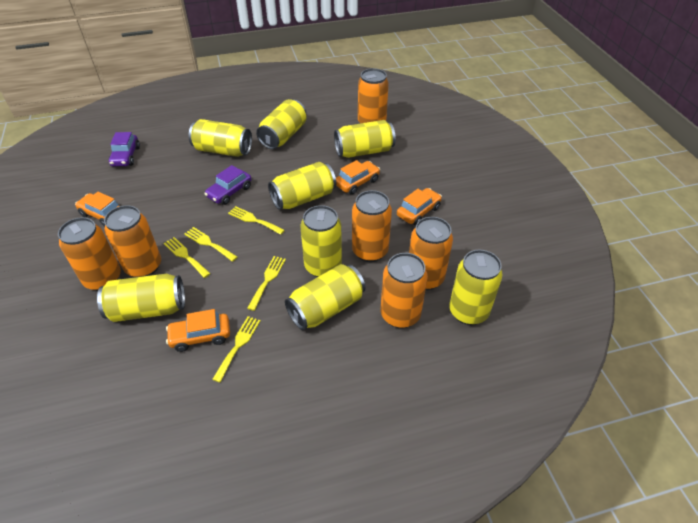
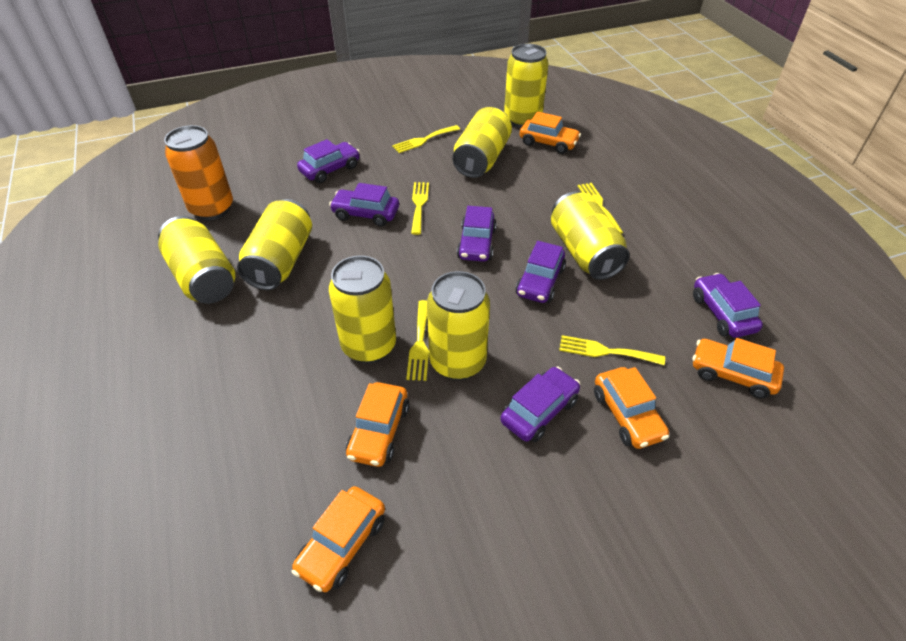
orange can: 6 -> 1
orange car: 4 -> 5
purple car: 2 -> 6
yellow can: 8 -> 7

